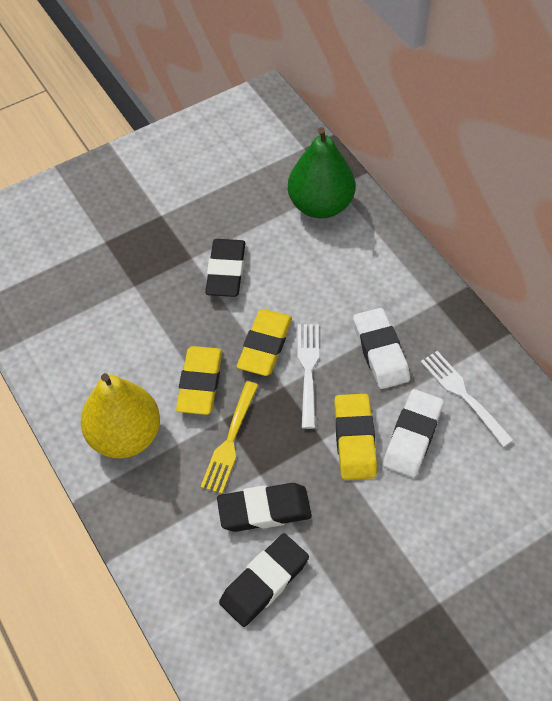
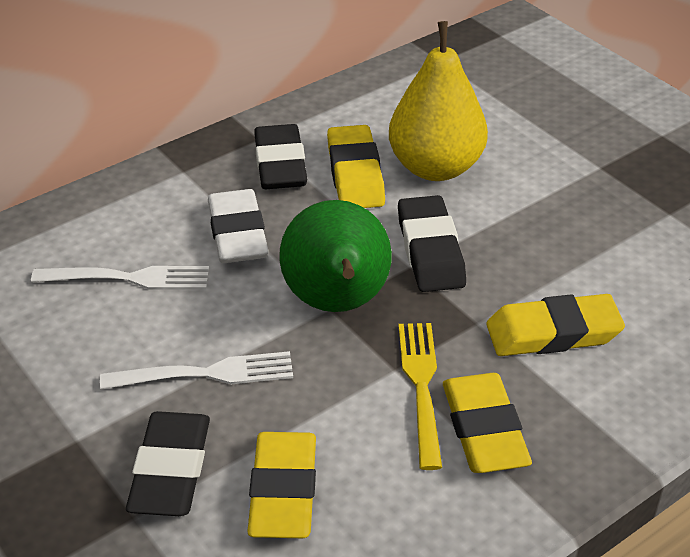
white eraser: 2 -> 1
yellow eraser: 3 -> 4

